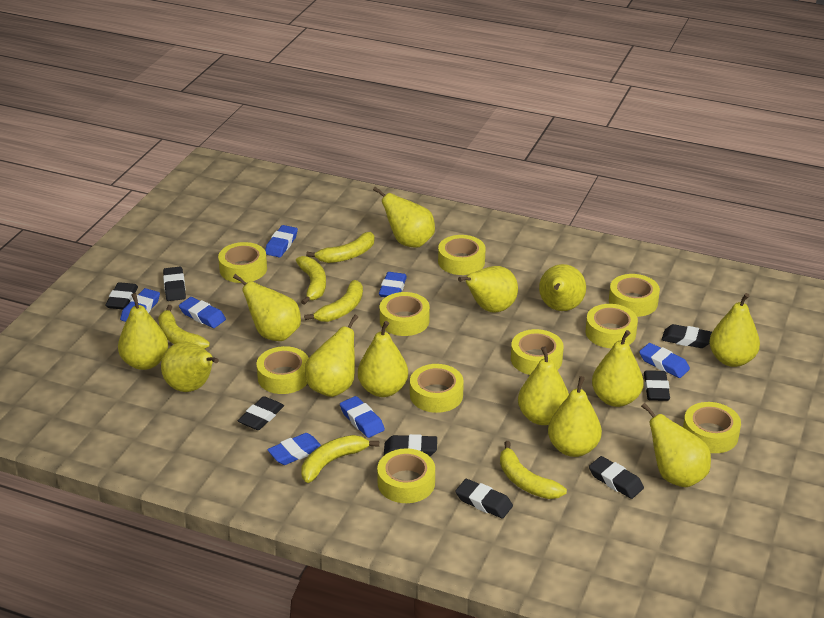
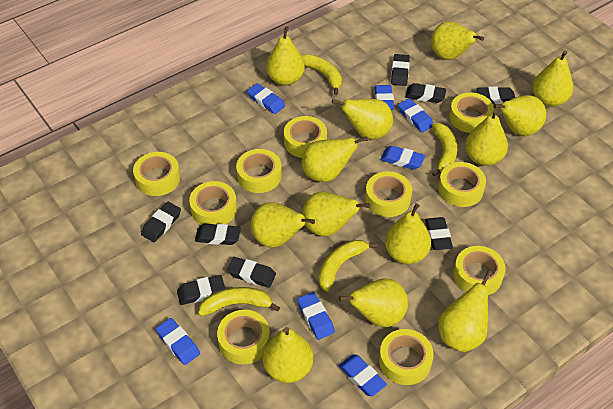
yellow banana: 6 -> 4

